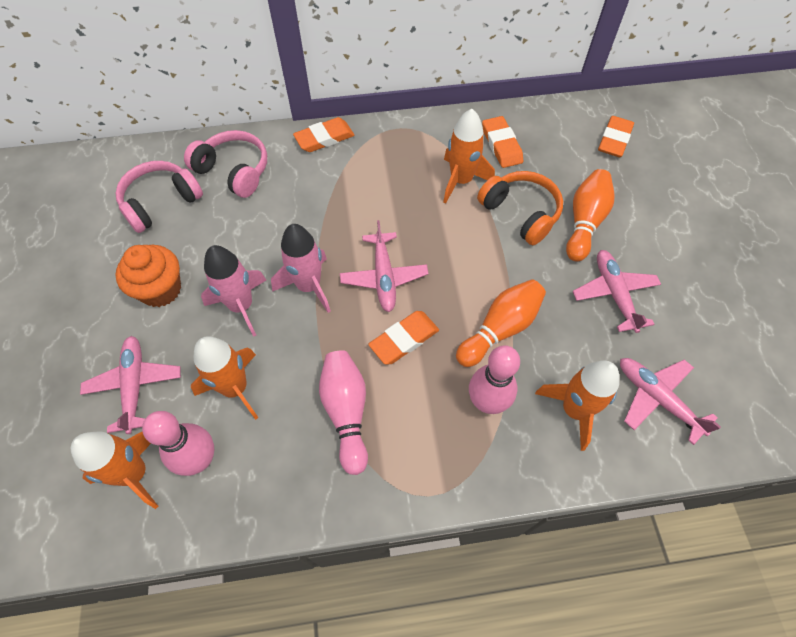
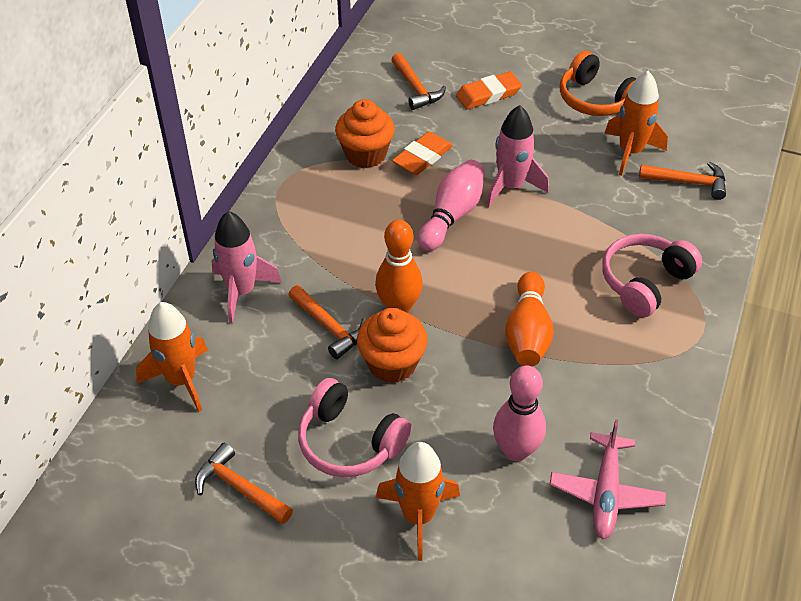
orange cupcake: 1 -> 2
orange eraser: 4 -> 2
orange hammer: 0 -> 4
orange rocket: 4 -> 3
pink bowling pin: 3 -> 2
pink plane: 4 -> 1

